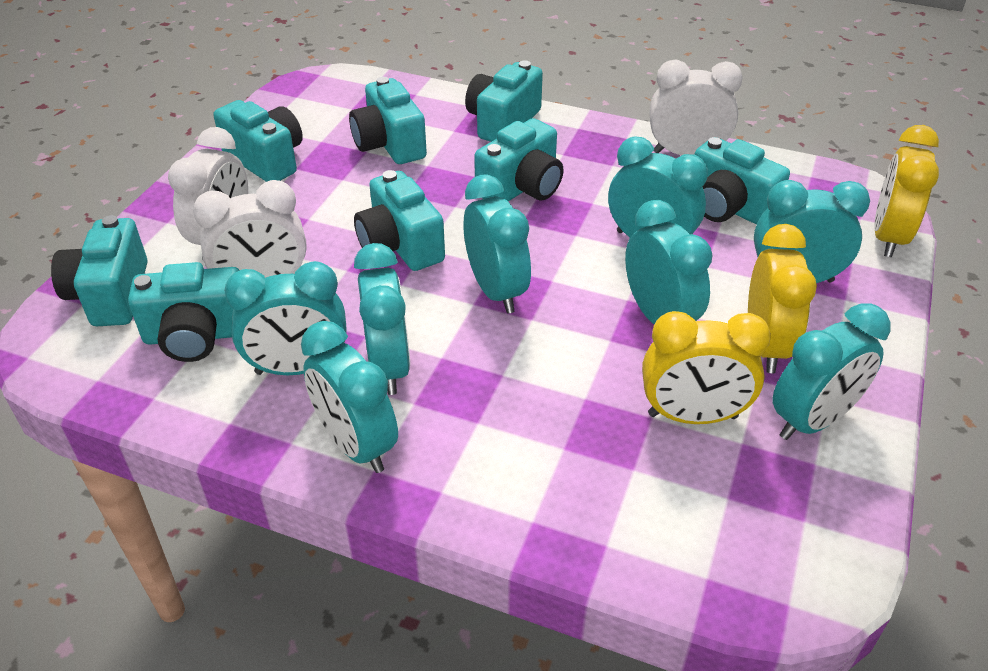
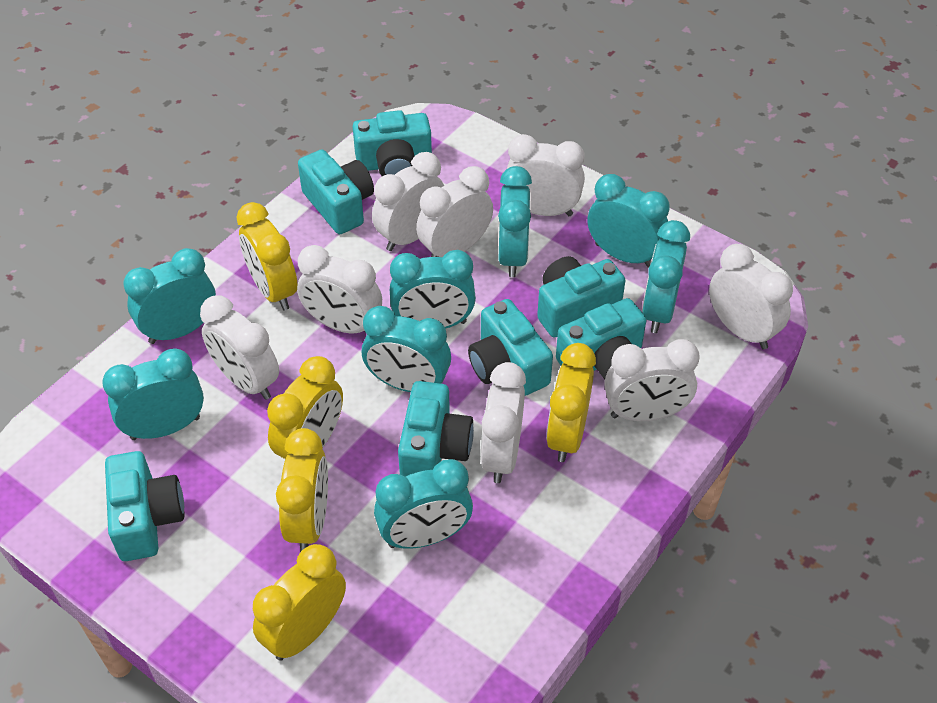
turquoise camera: 8 -> 7
white clock: 3 -> 8
yellow clock: 3 -> 5

